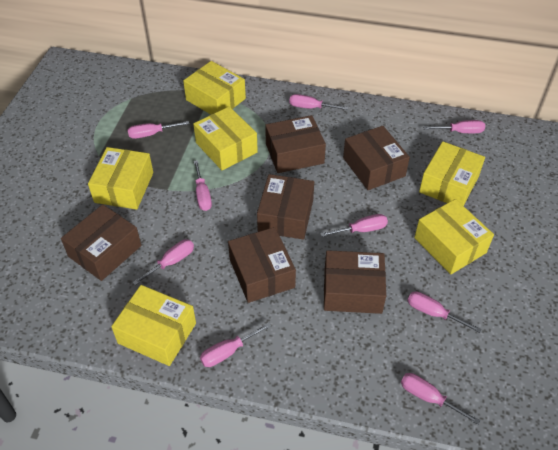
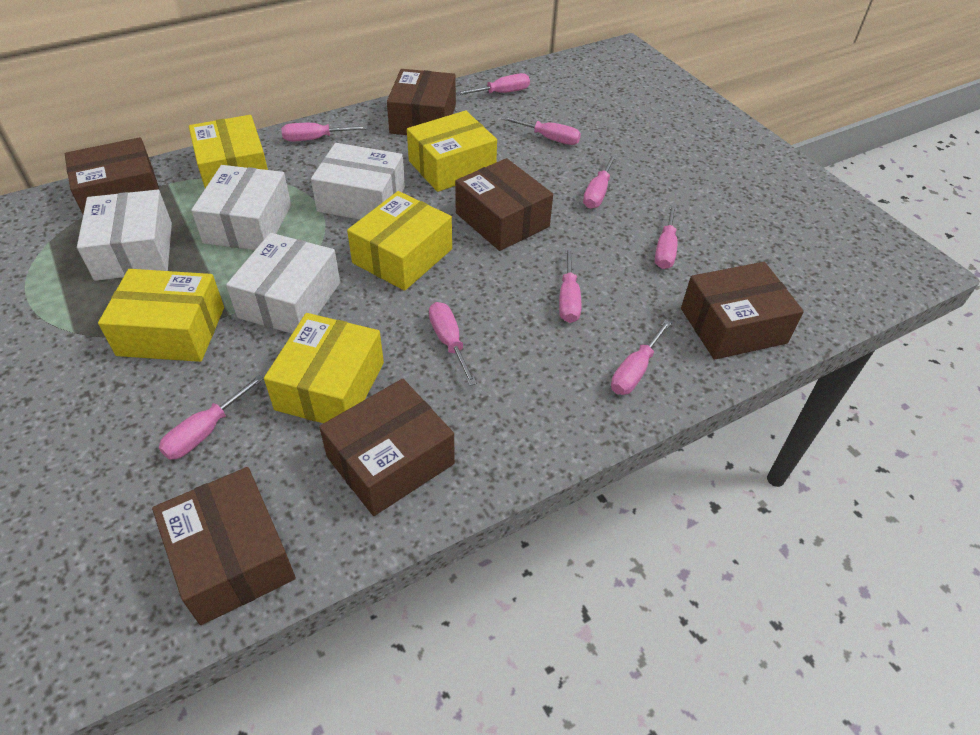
white box: 0 -> 4
yellow box: 6 -> 5

